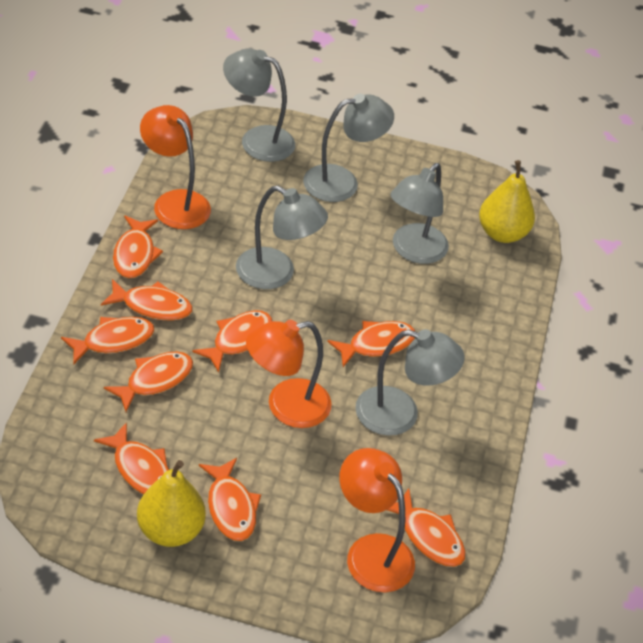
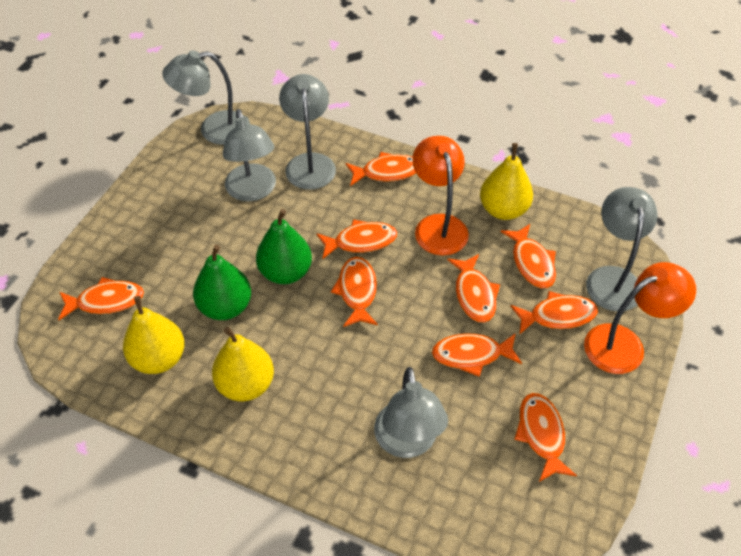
green pear: 0 -> 2
orange lamp: 3 -> 2
yellow pear: 2 -> 3

